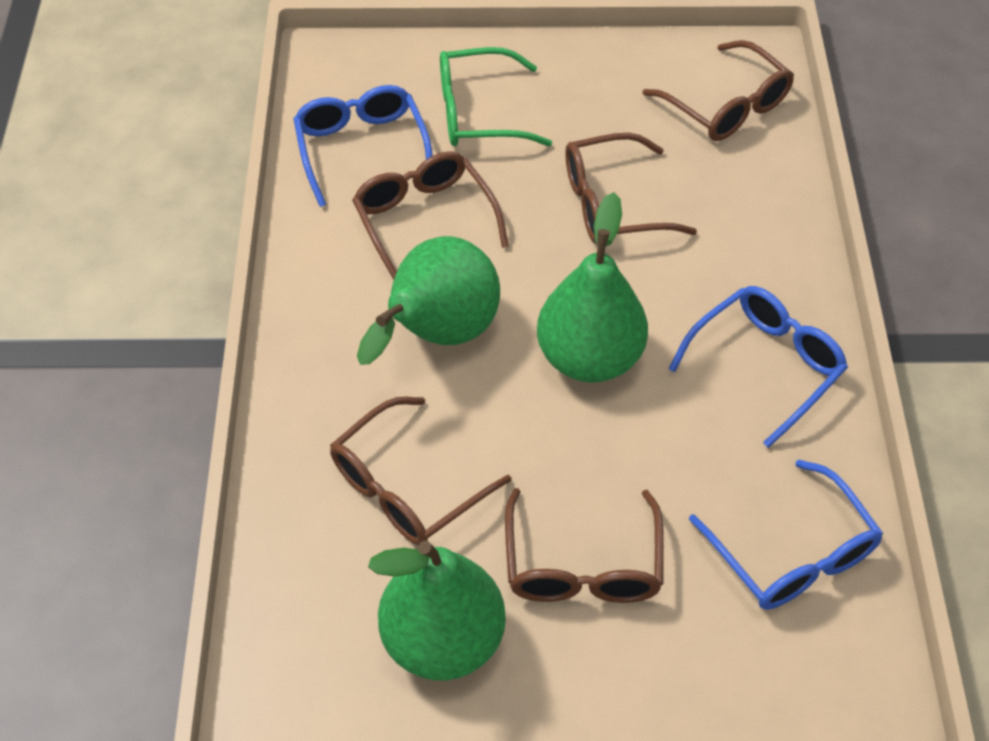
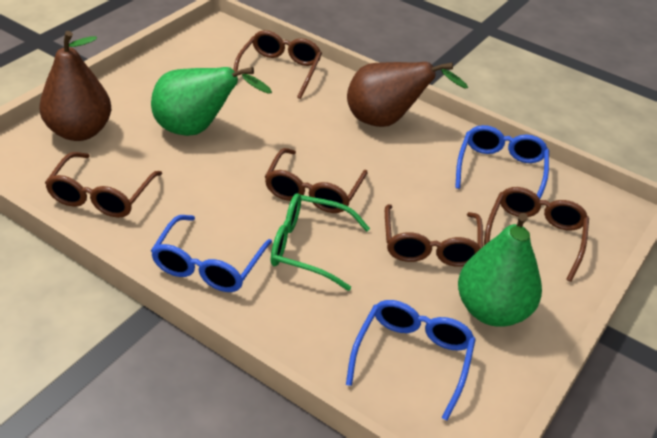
brown pear: 0 -> 2
green pear: 3 -> 2

